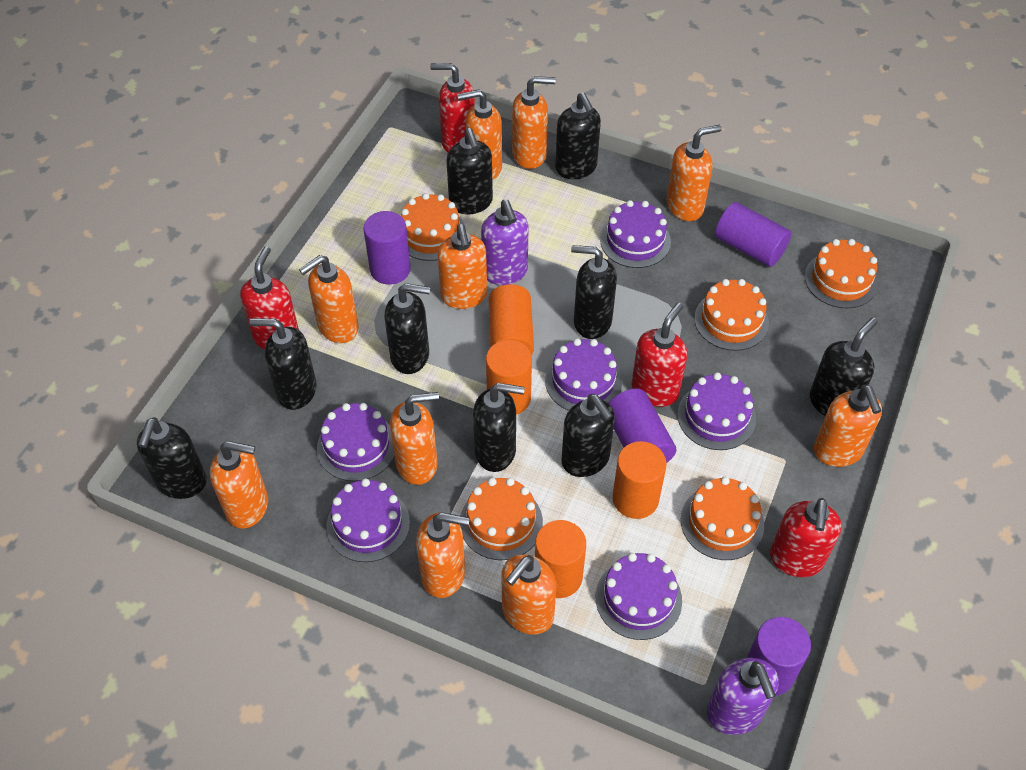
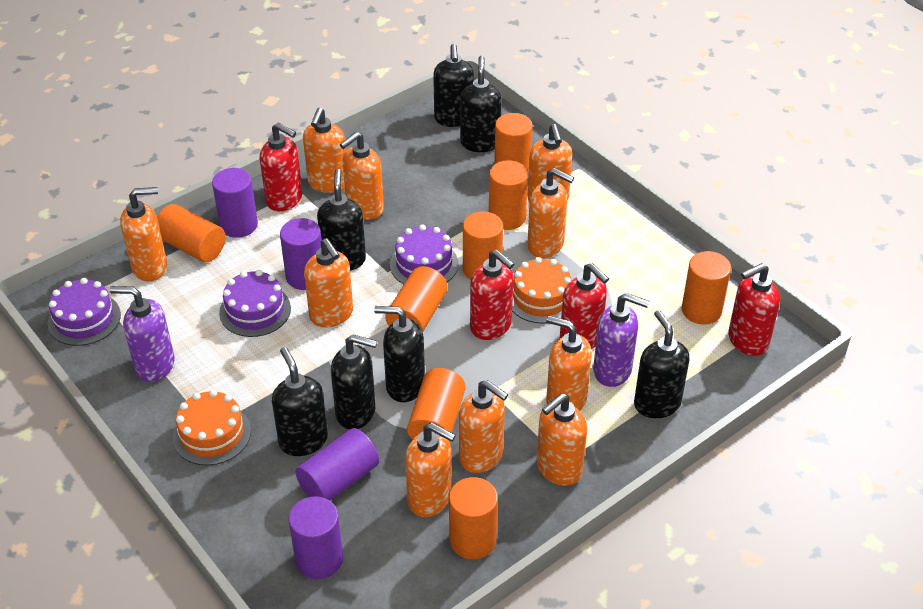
black soap dispenser: 9 -> 7
orange cake: 5 -> 2
orange cylinder: 4 -> 8
purple cake: 6 -> 3

